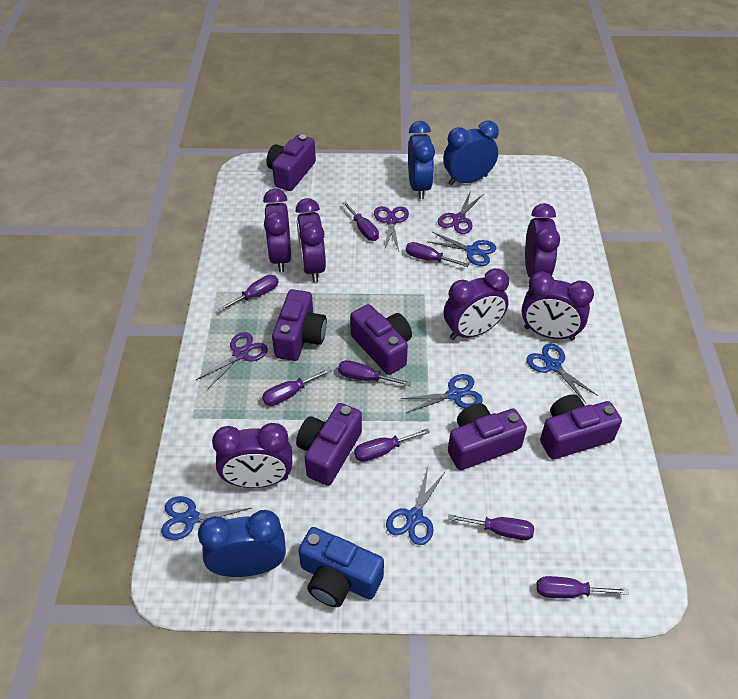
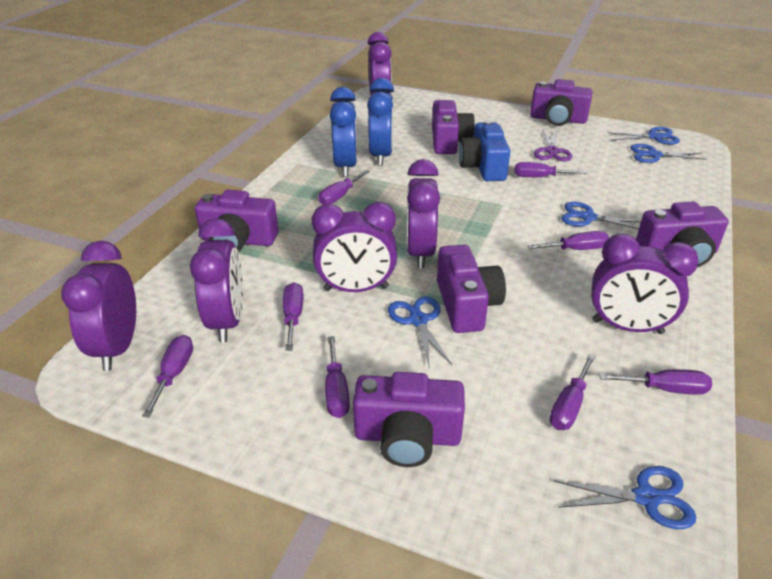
blue clock: 3 -> 2
purple scissors: 3 -> 1

